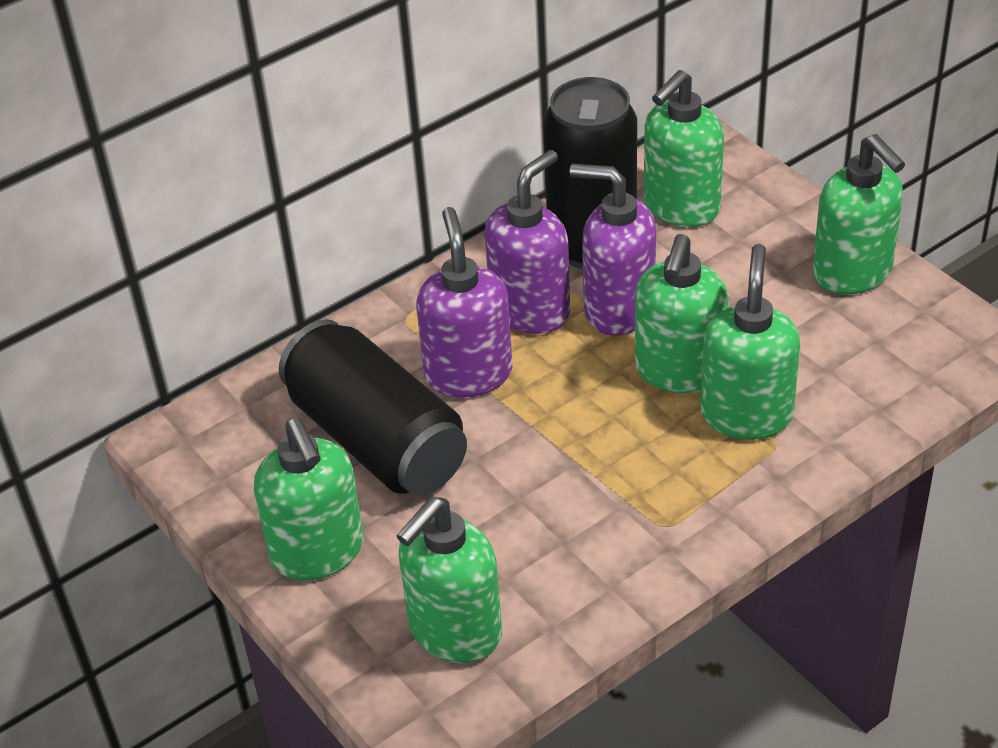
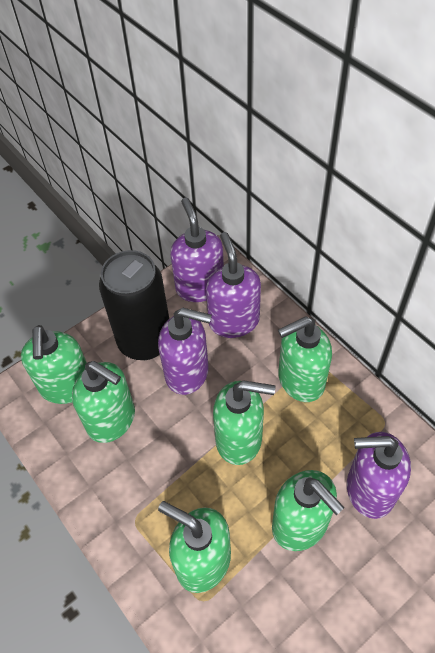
black can: 2 -> 1
purple soap dispenser: 3 -> 4

